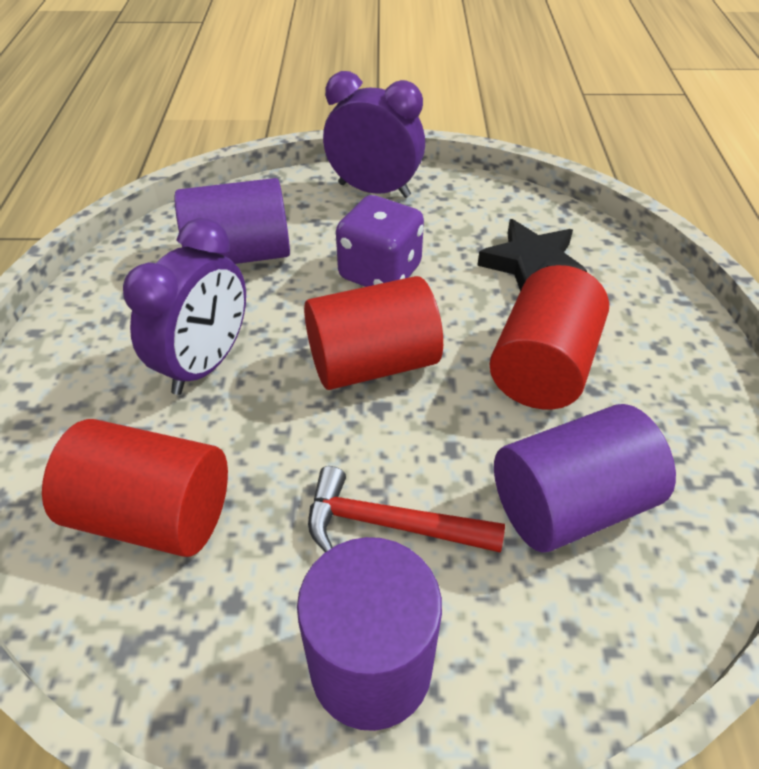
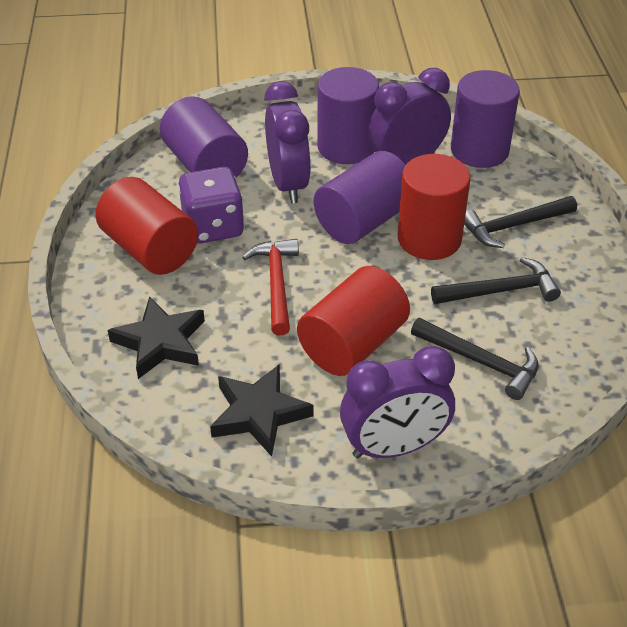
black hammer: 0 -> 3
black star: 1 -> 2
purple clock: 2 -> 3
purple cylinder: 3 -> 4

